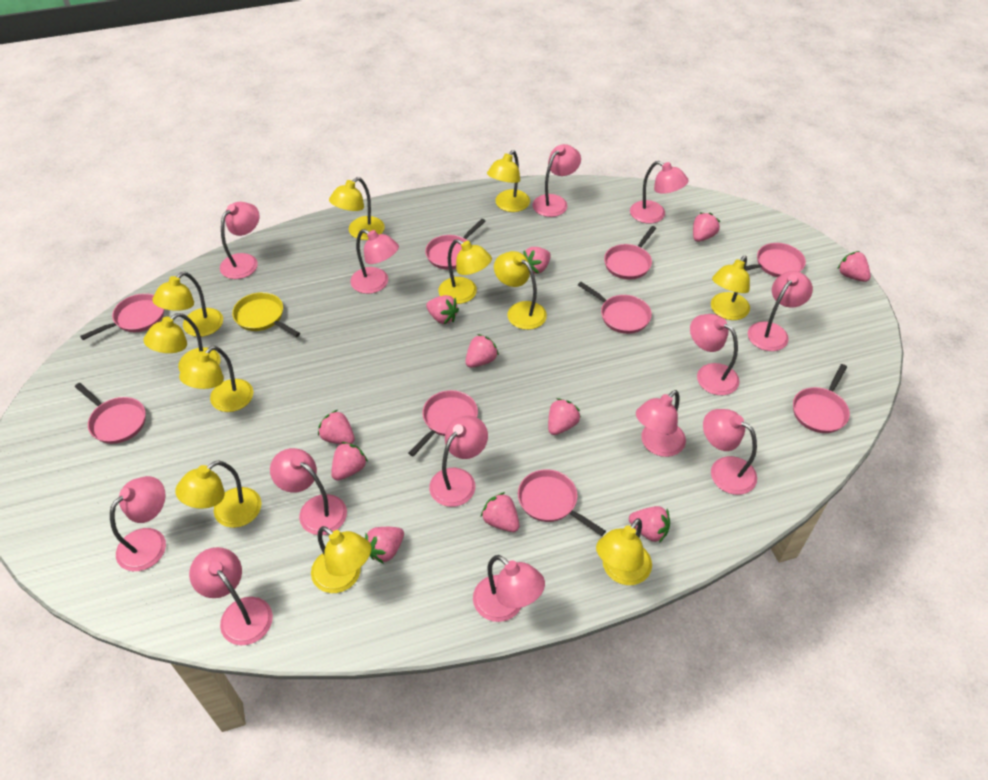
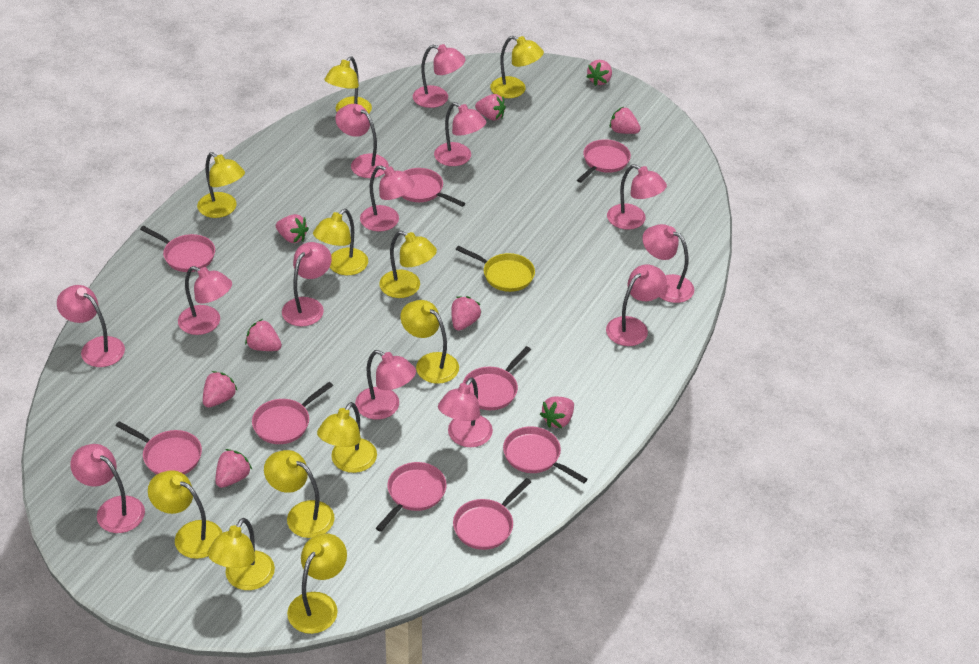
pink strawberry: 11 -> 9

